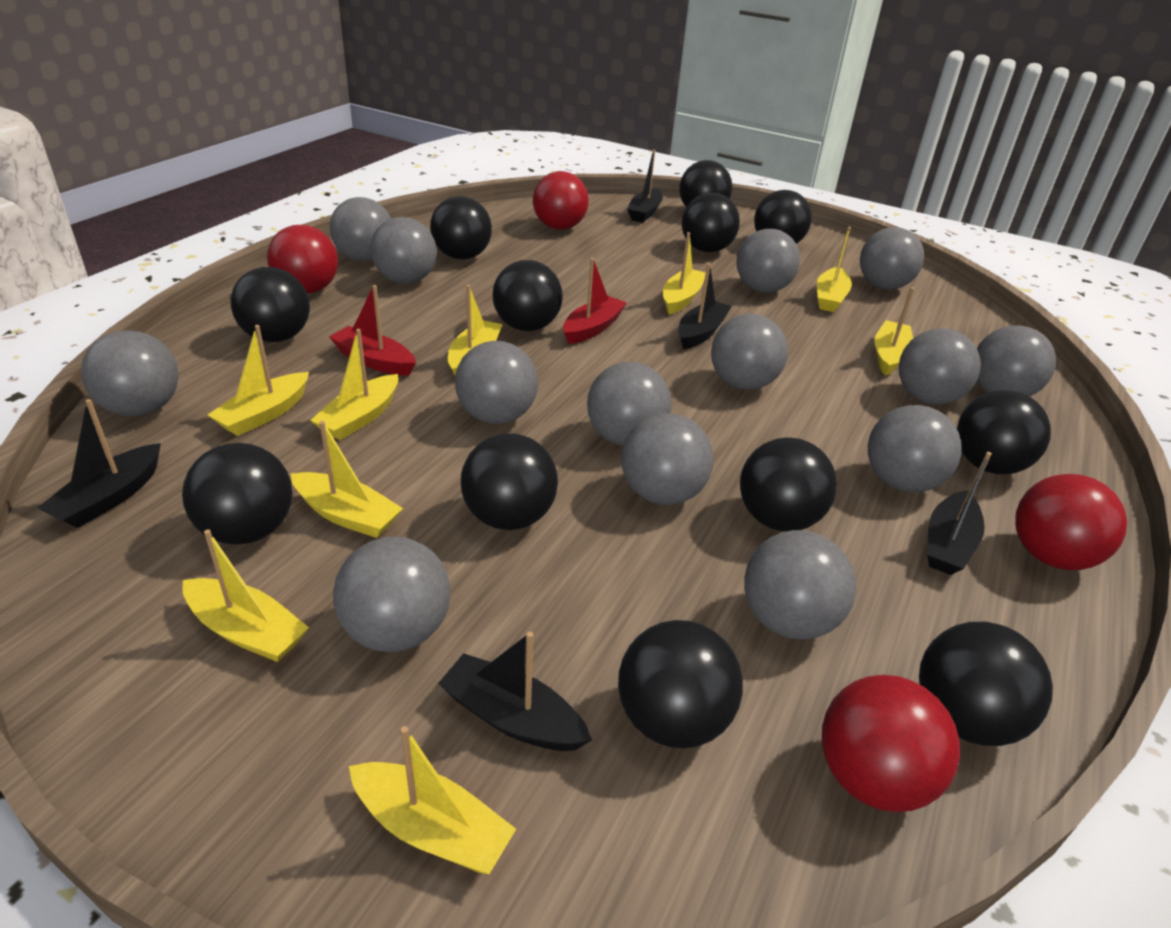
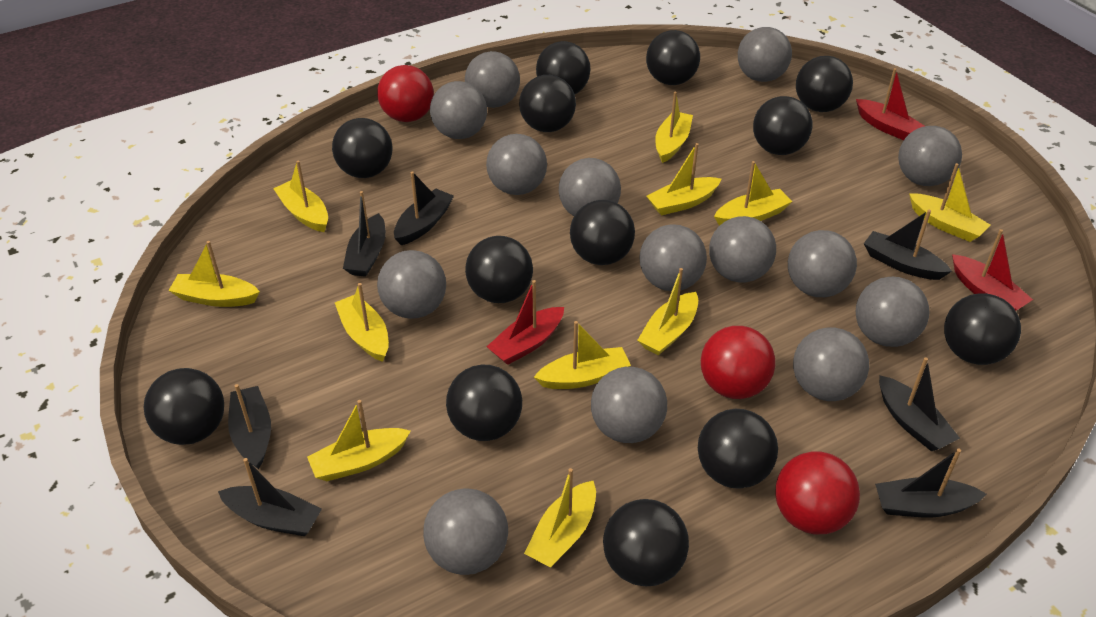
black ball: 12 -> 13
black boat: 5 -> 7
red ball: 4 -> 3
red boat: 2 -> 3
yellow boat: 9 -> 11

